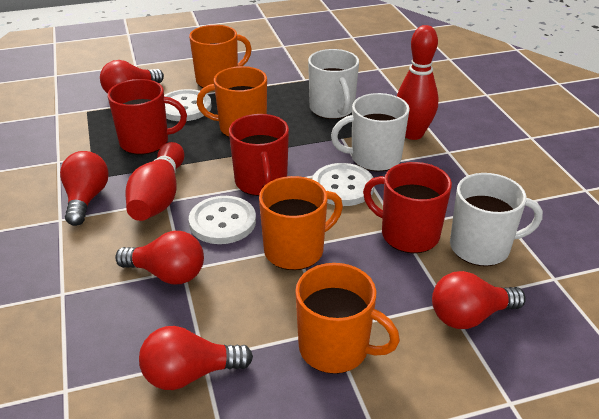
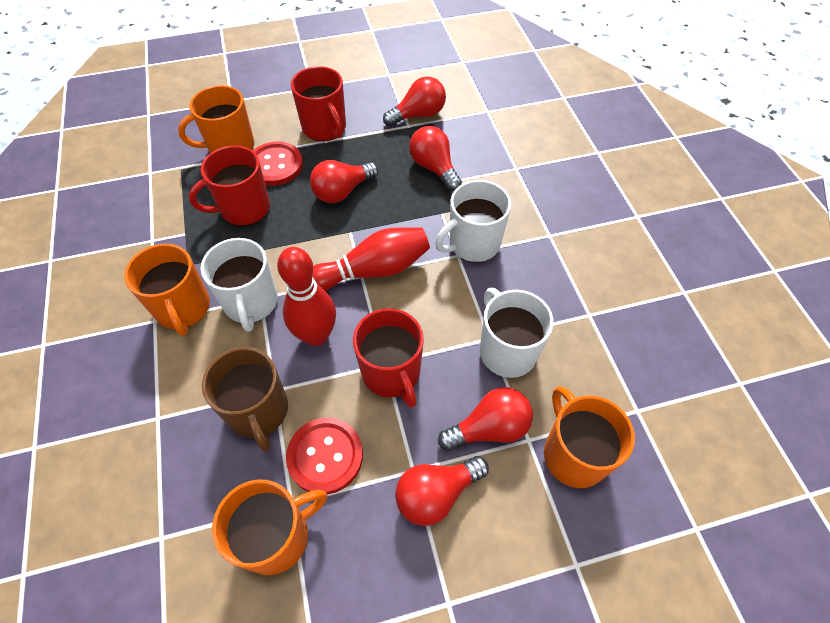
brown mug: 0 -> 1
red button: 0 -> 2
white button: 3 -> 0

